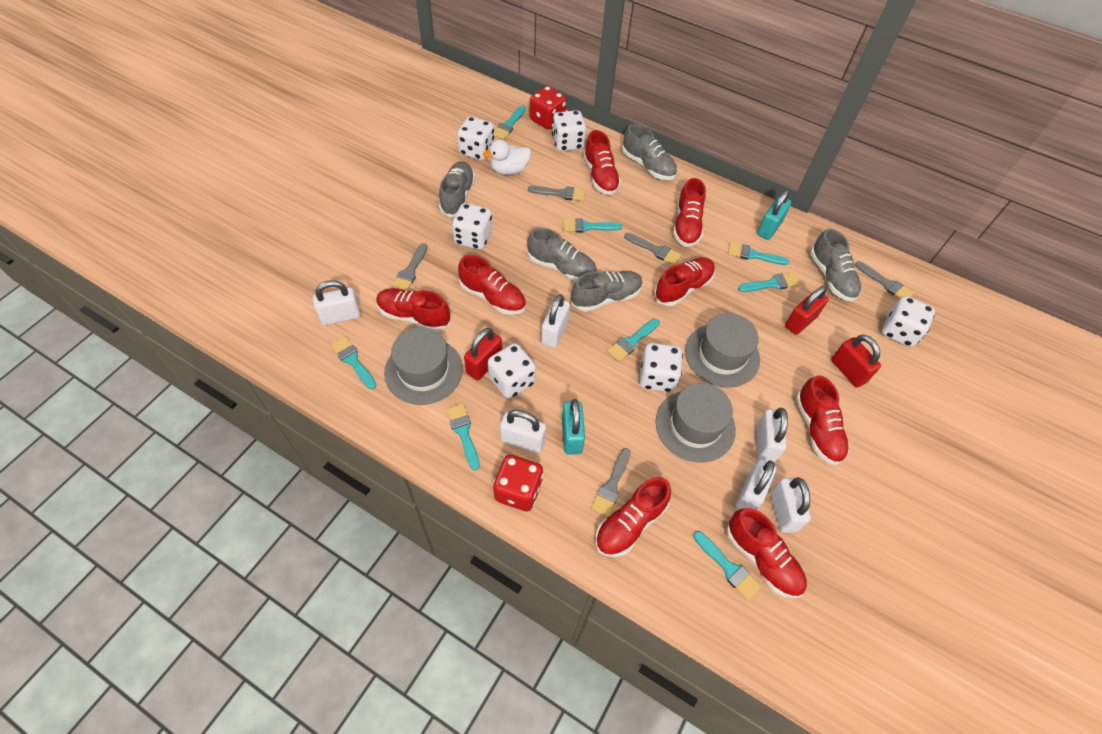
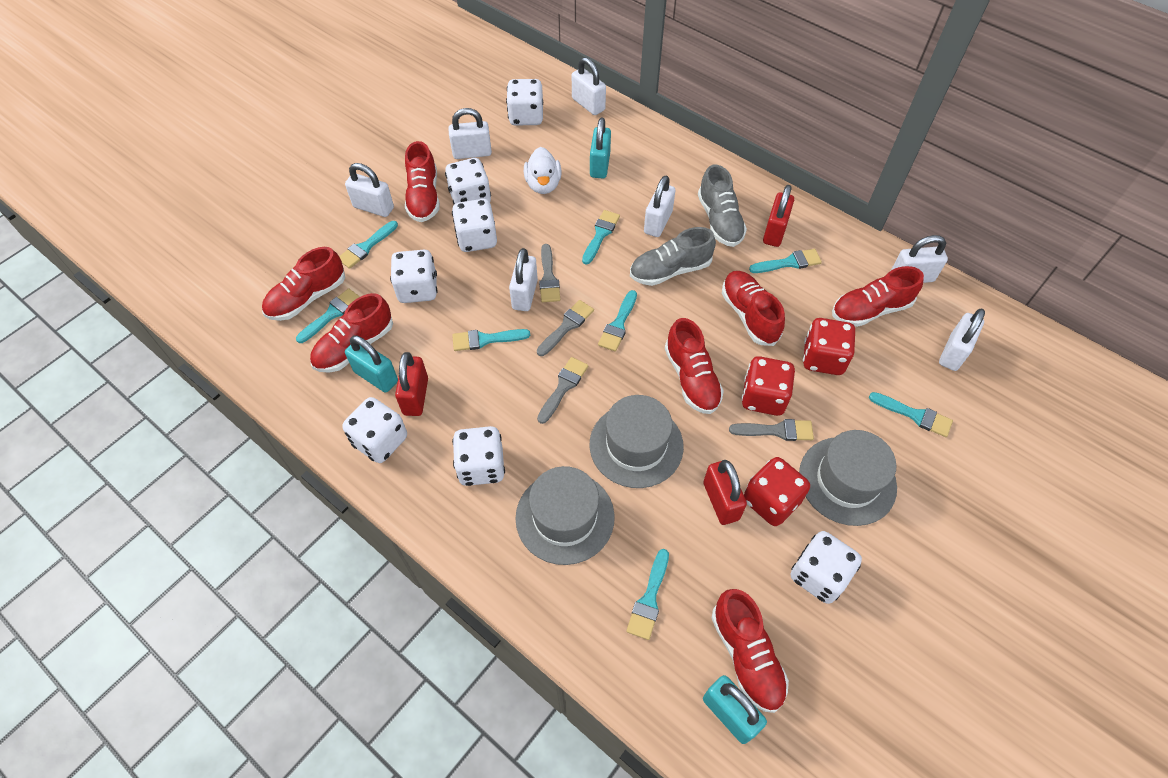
grey brush: 5 -> 4
grey shoe: 5 -> 2
red dice: 2 -> 3
red shoe: 8 -> 7
turquoise padlock: 2 -> 3
white dice: 6 -> 7
white padlock: 6 -> 7

